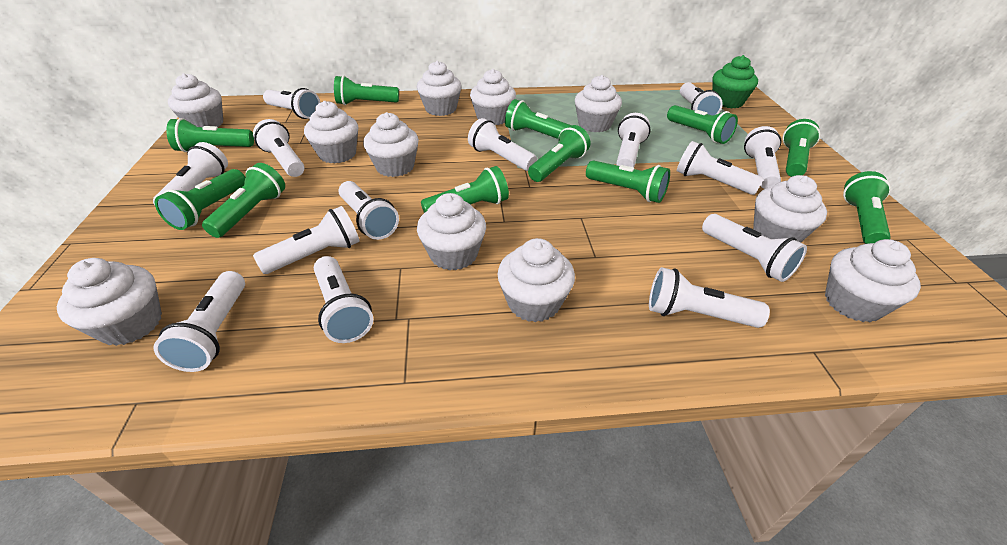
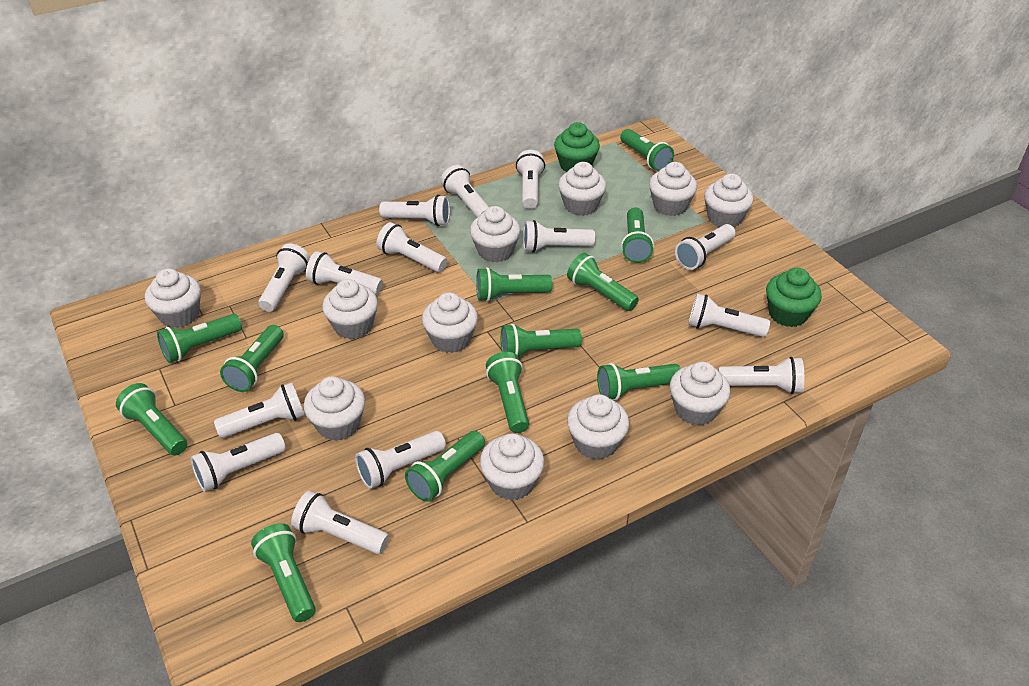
green cupcake: 1 -> 2
green flashlight: 11 -> 12

